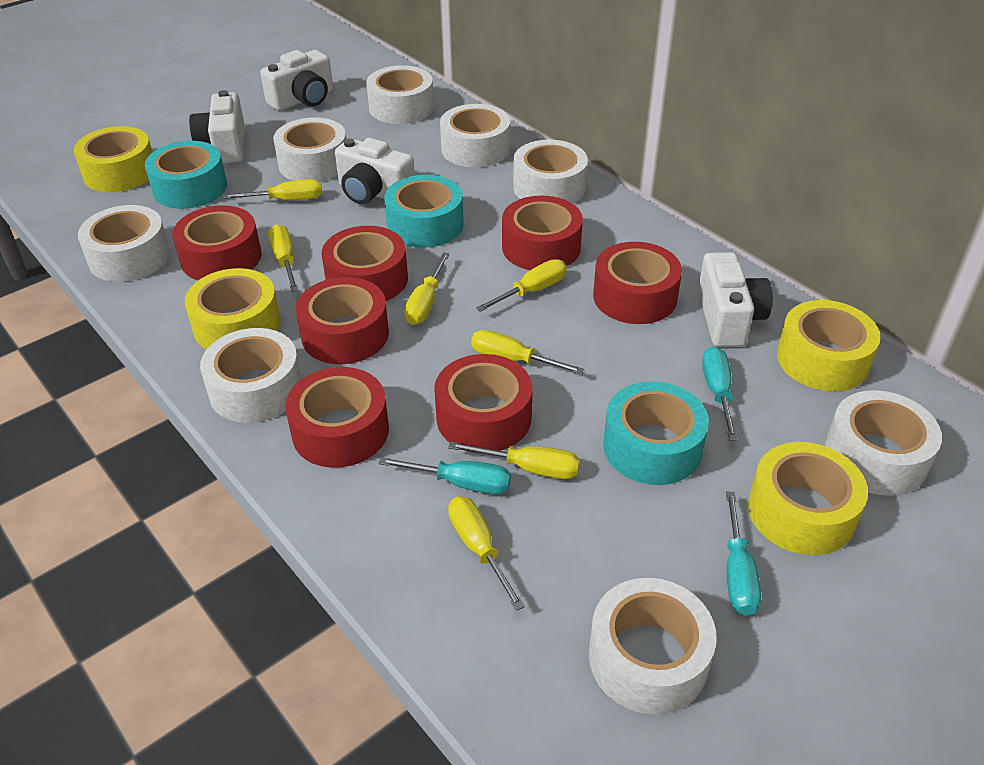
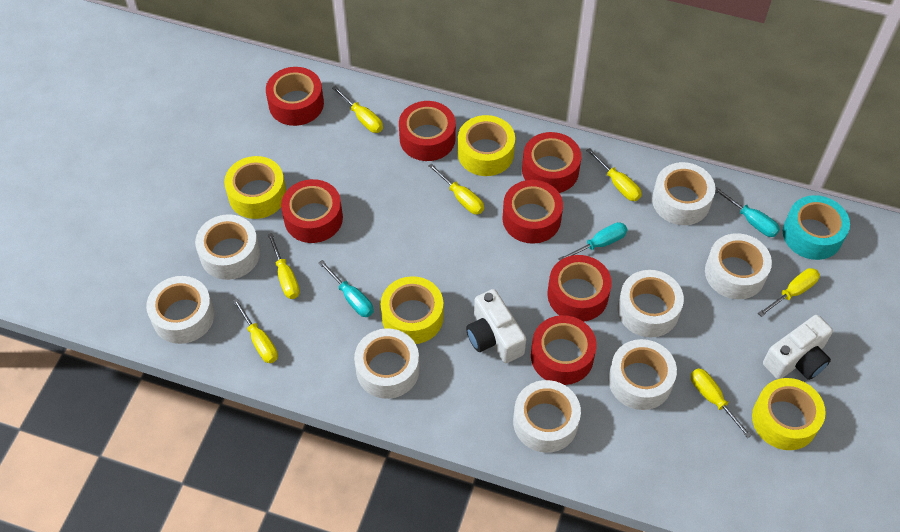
turquoise tape: 3 -> 1
white camera: 4 -> 2

